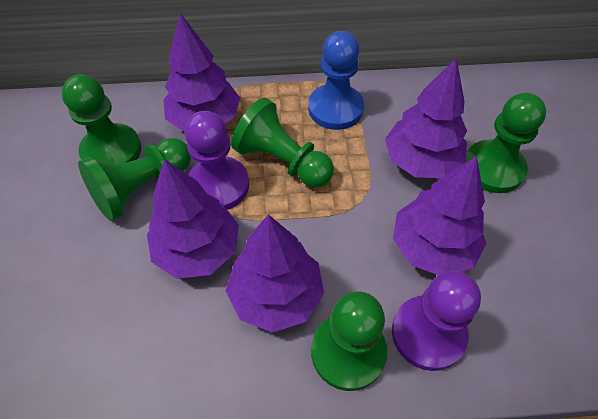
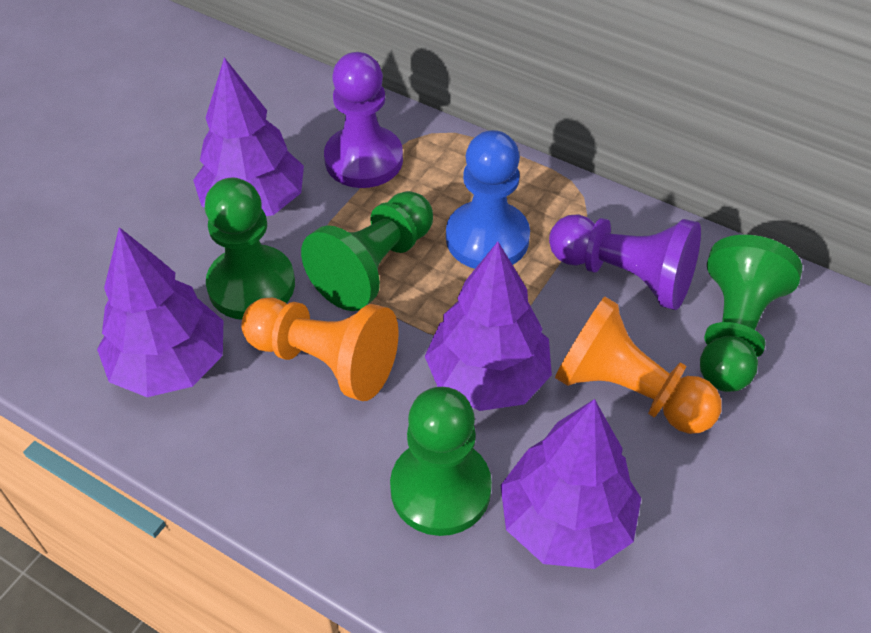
green pawn: 5 -> 4
orange pawn: 0 -> 2
purple tree: 5 -> 4

